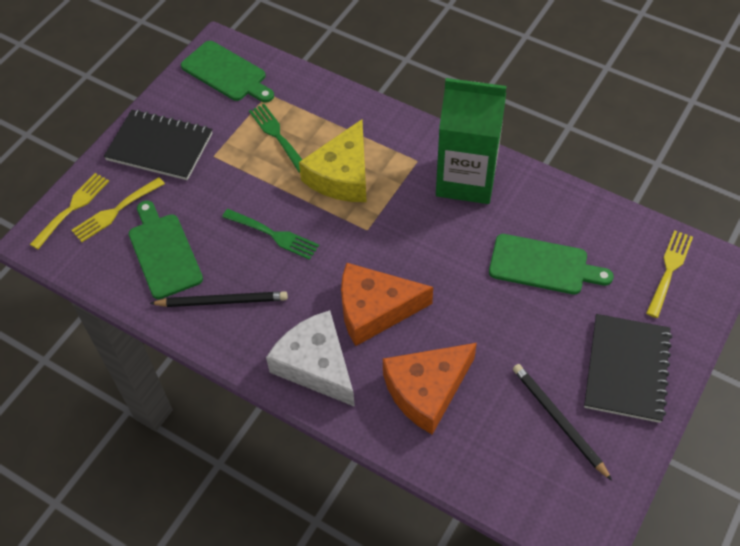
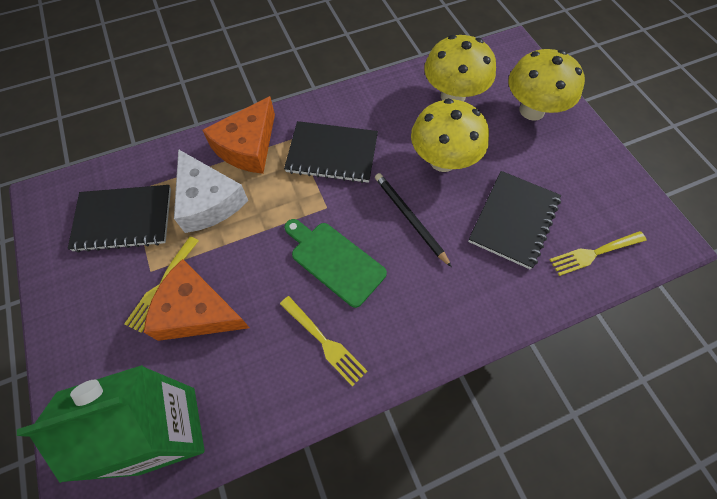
black notebook: 2 -> 3
black pencil: 2 -> 1
green cutting board: 3 -> 1
green fork: 2 -> 0
yellow cheese: 1 -> 0
yellow mushroom: 0 -> 3

